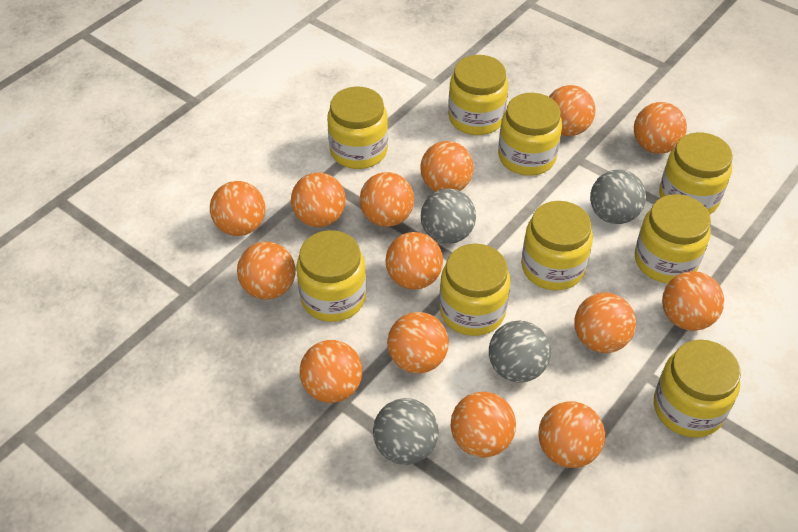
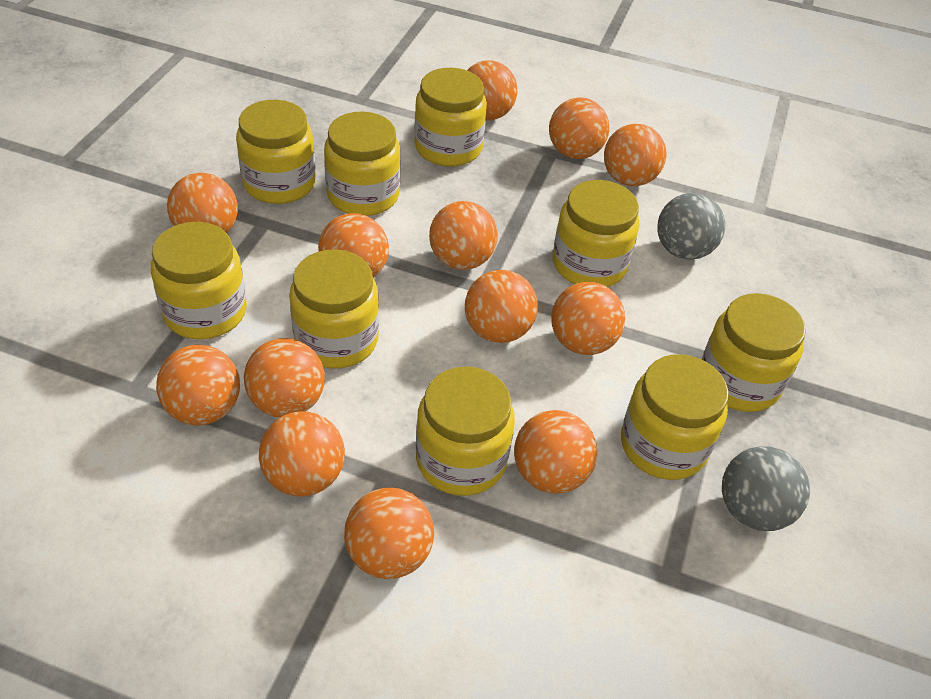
grey ball: 4 -> 2
orange ball: 14 -> 13

